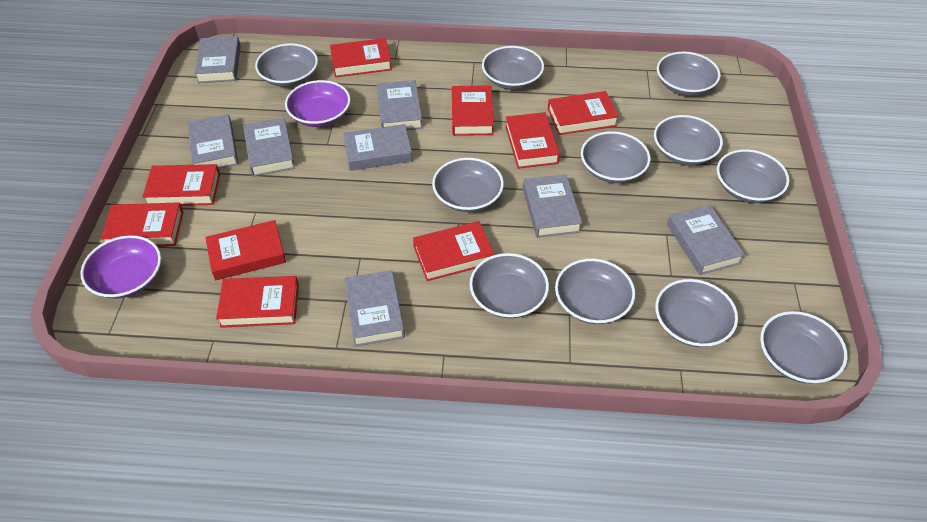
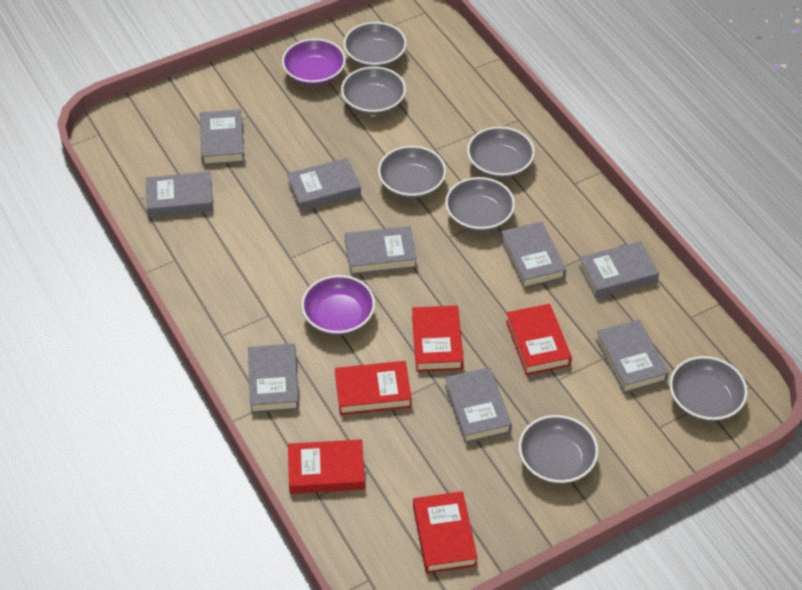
grey book: 8 -> 9
grey bowl: 11 -> 7
red book: 9 -> 5

